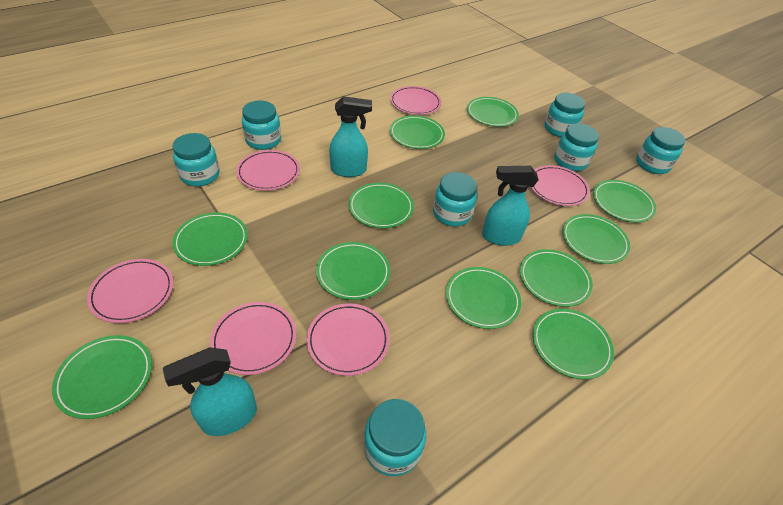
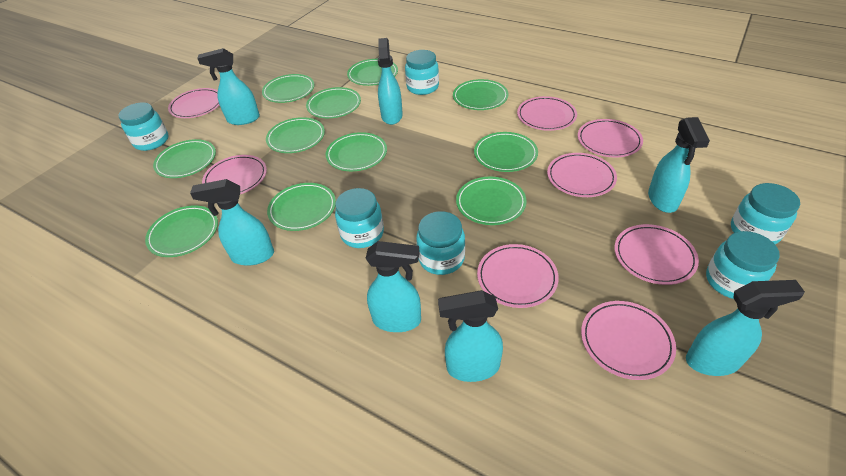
pink plate: 6 -> 8
turquoise jar: 7 -> 6
turquoise spray bottle: 3 -> 7

